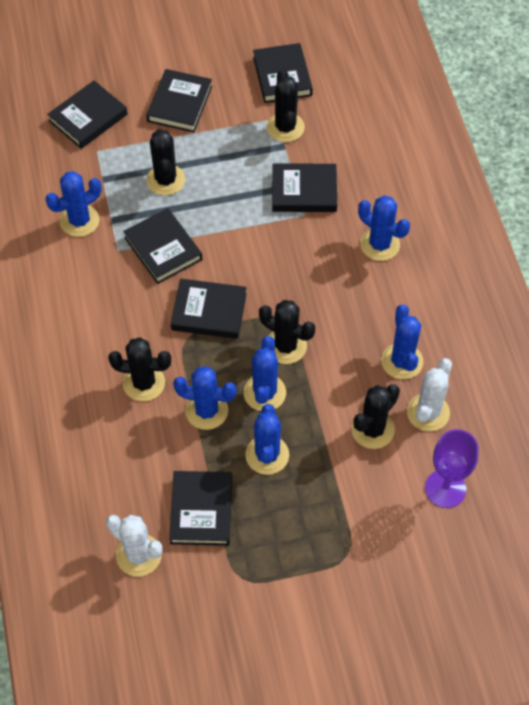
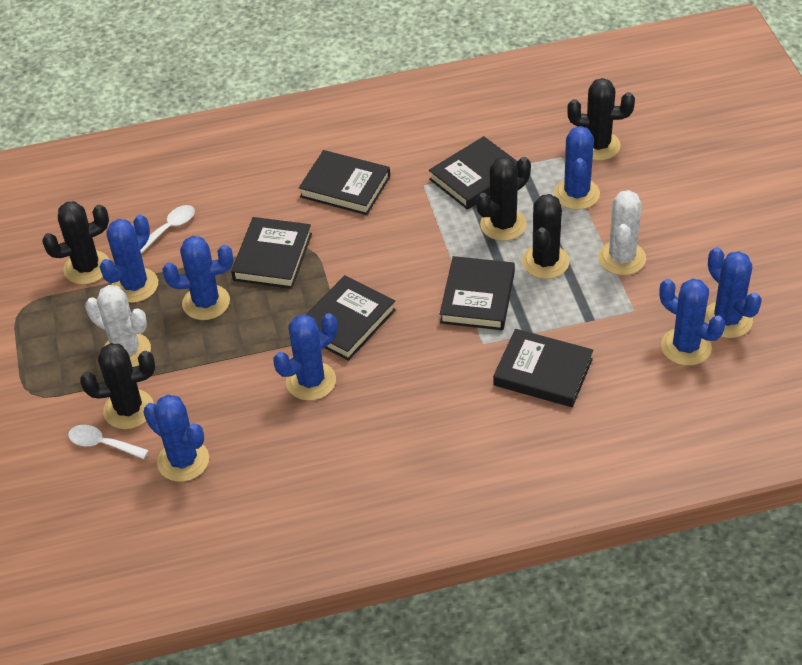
black book: 7 -> 6
blue cactus: 6 -> 7
purple goblet: 1 -> 0
white spoon: 0 -> 2

